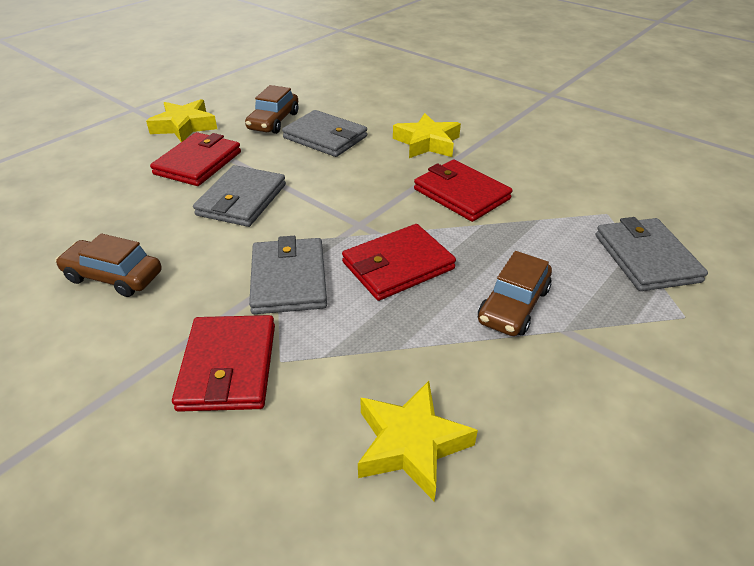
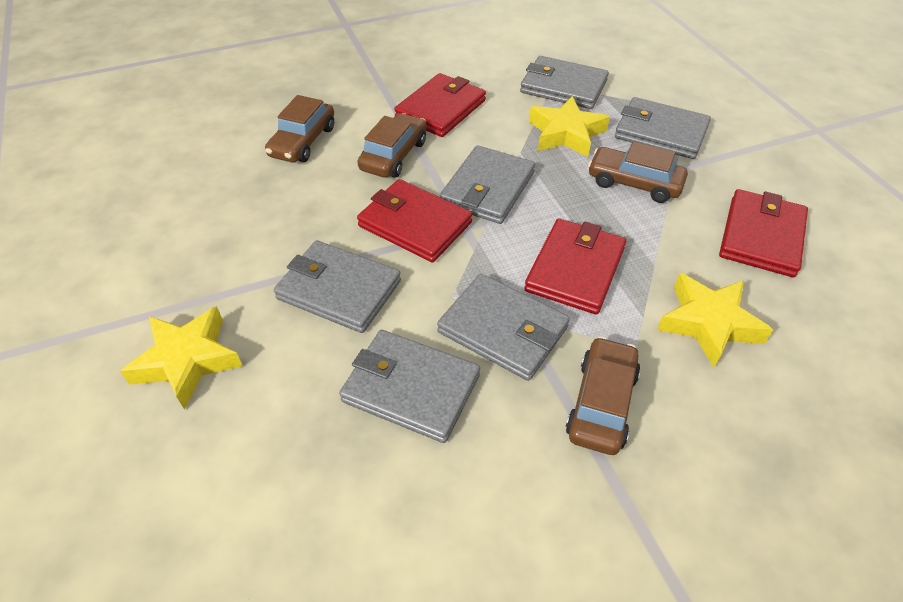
brown car: 3 -> 4
grey wallet: 4 -> 6

